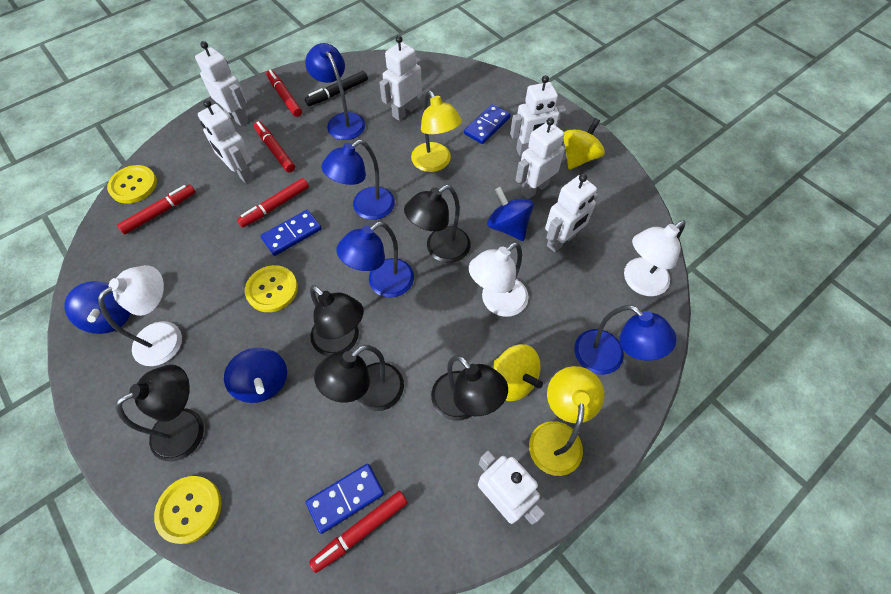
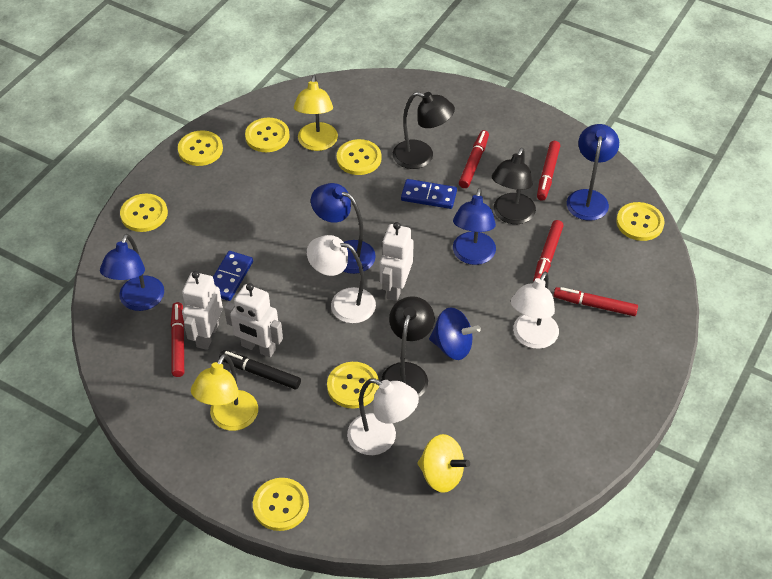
black lamp: 5 -> 3
blue domino: 3 -> 2
blue spinning top: 3 -> 1
white robot: 7 -> 3
yellow button: 3 -> 7
yellow spinning top: 2 -> 1

